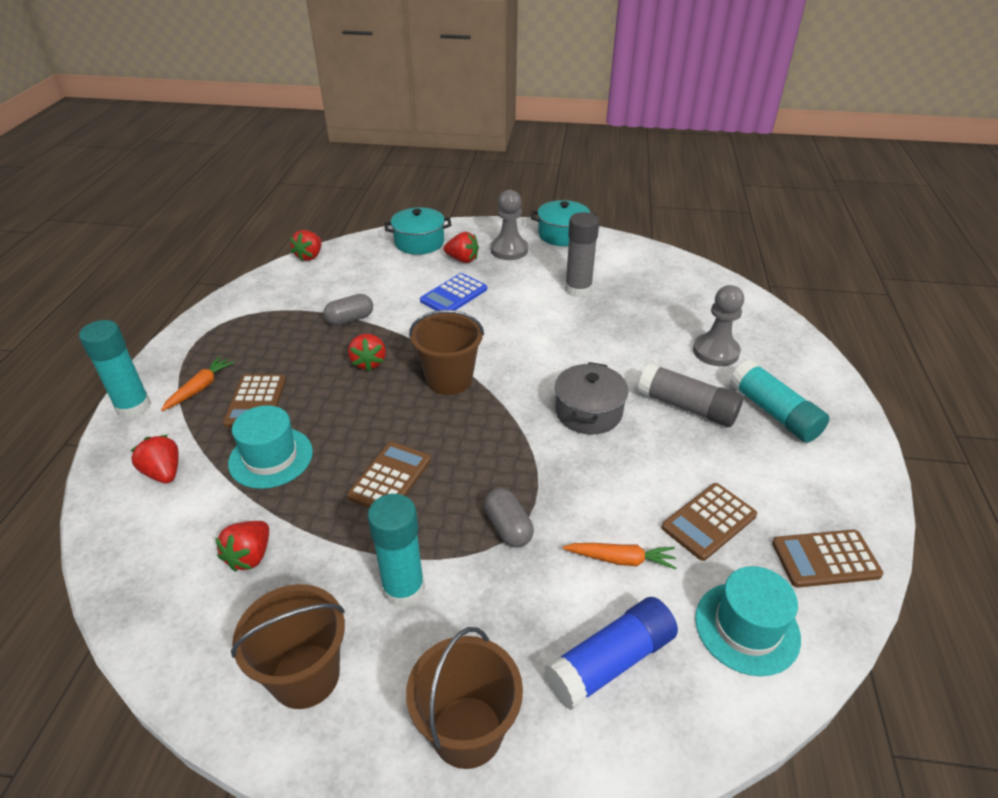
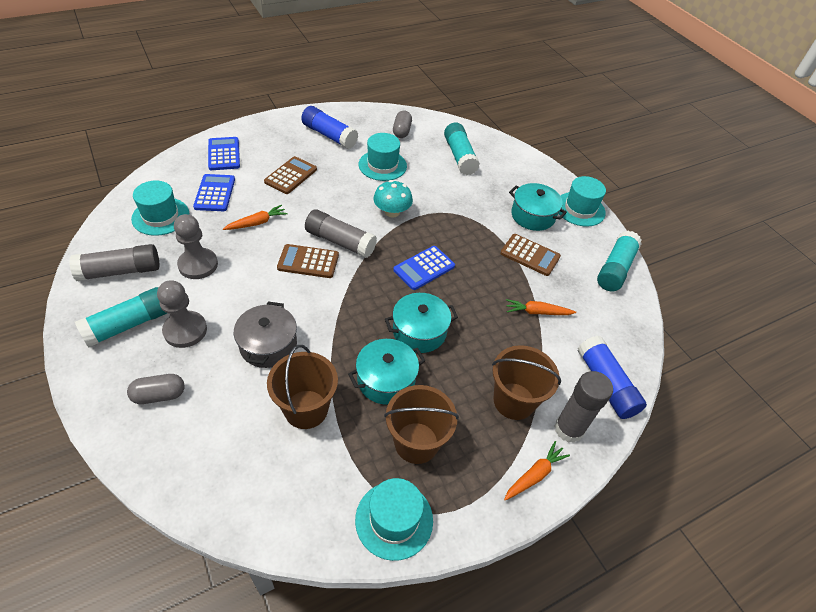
blue calculator: 1 -> 3
blue glue stick: 1 -> 2
brown calculator: 4 -> 3
grey glue stick: 2 -> 3
orange carrot: 2 -> 3
red strawberry: 5 -> 0
turquoise hat: 2 -> 4
turquoise mushroom: 0 -> 1
turquoise pot: 2 -> 3

